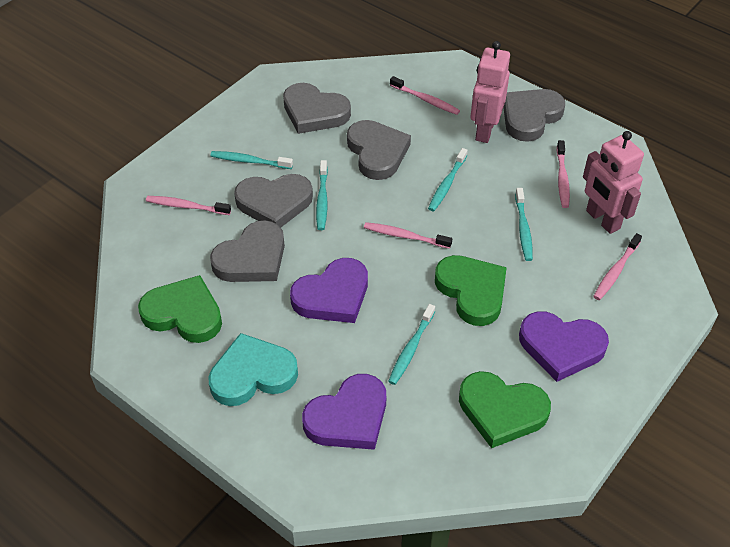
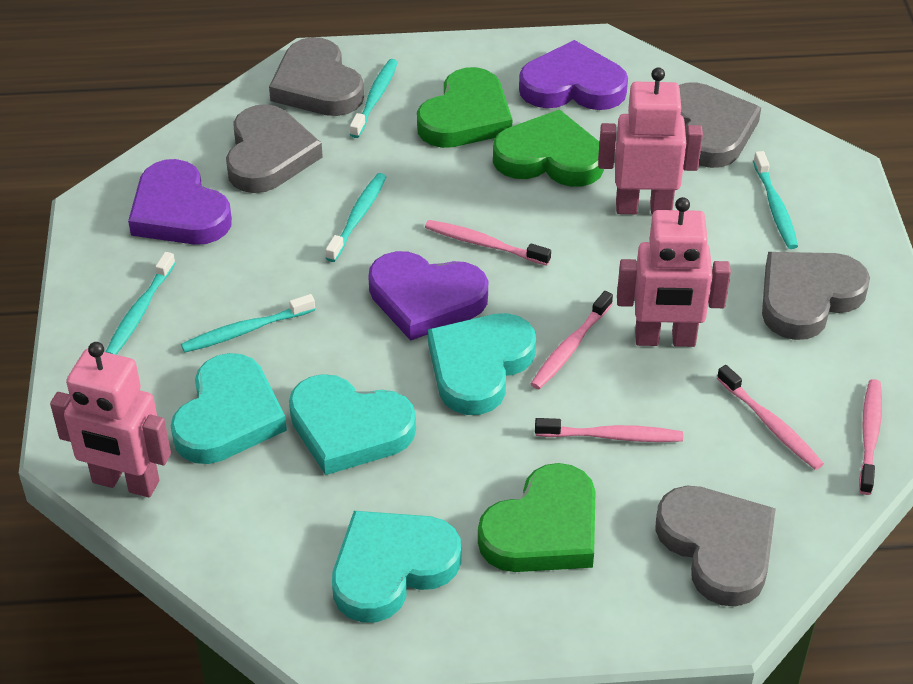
pink robot: 2 -> 3
turquoise heart: 1 -> 4

